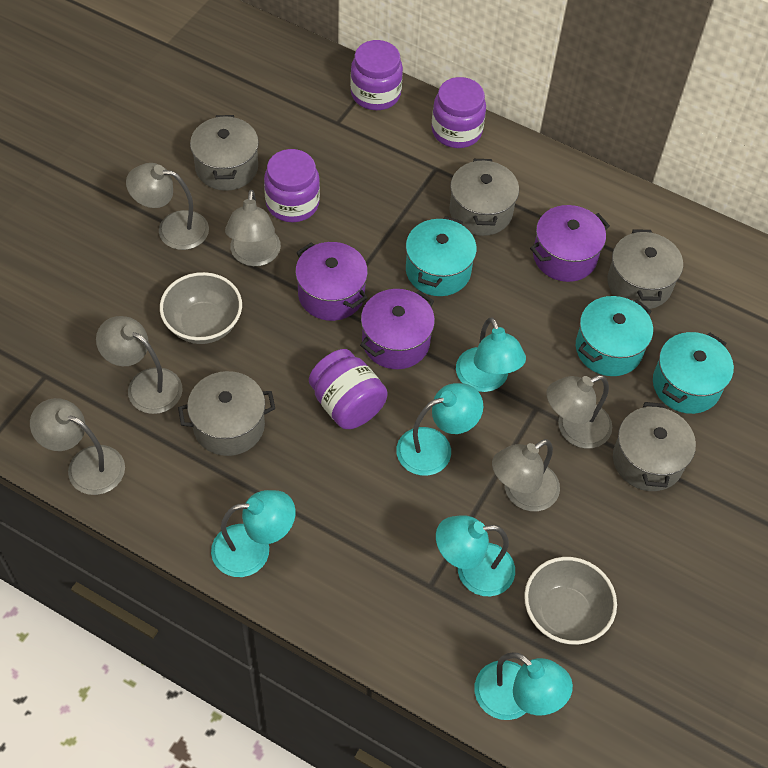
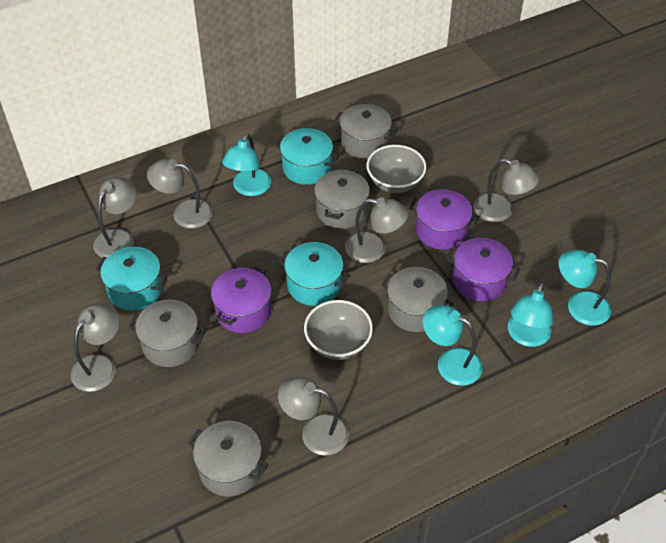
purple jar: 4 -> 0
turquoise lamp: 5 -> 4

